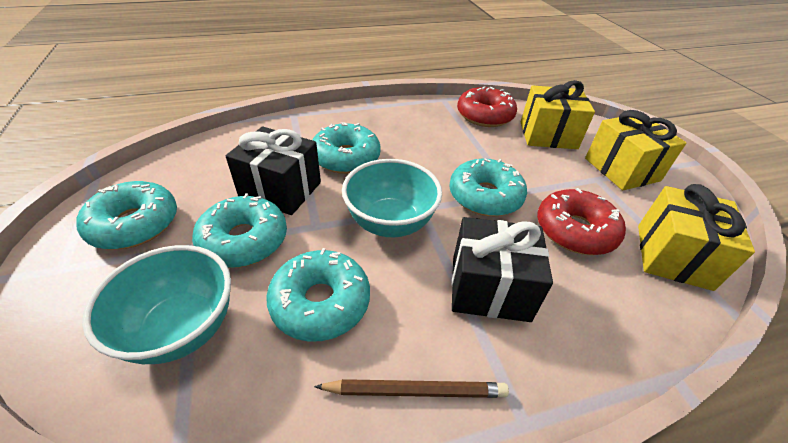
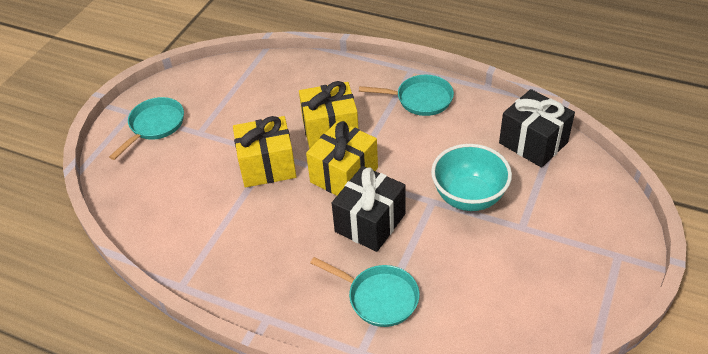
brown pencil: 1 -> 0
red donut: 2 -> 0
turquoise bowl: 2 -> 1
turquoise donut: 5 -> 0
turquoise pan: 0 -> 3

